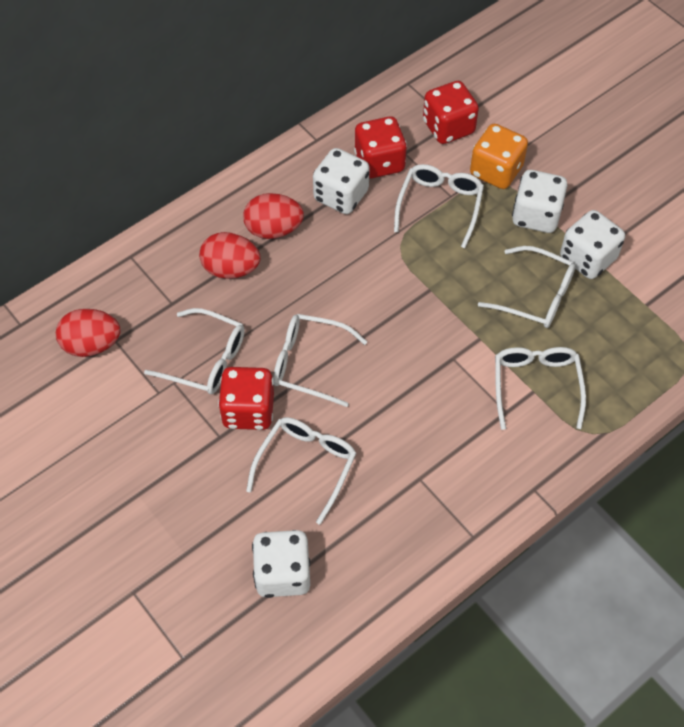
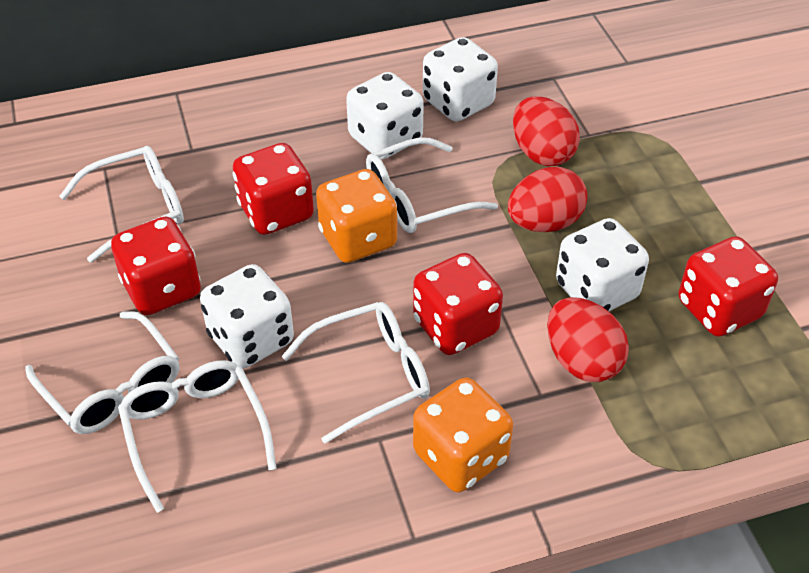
orange dice: 1 -> 2
red dice: 3 -> 4
white glasses: 6 -> 5

